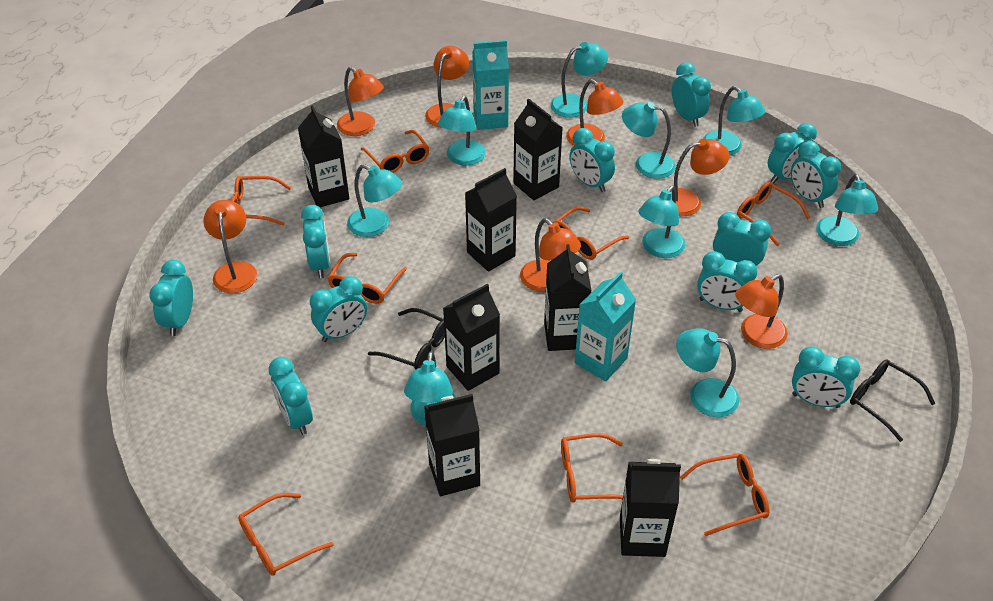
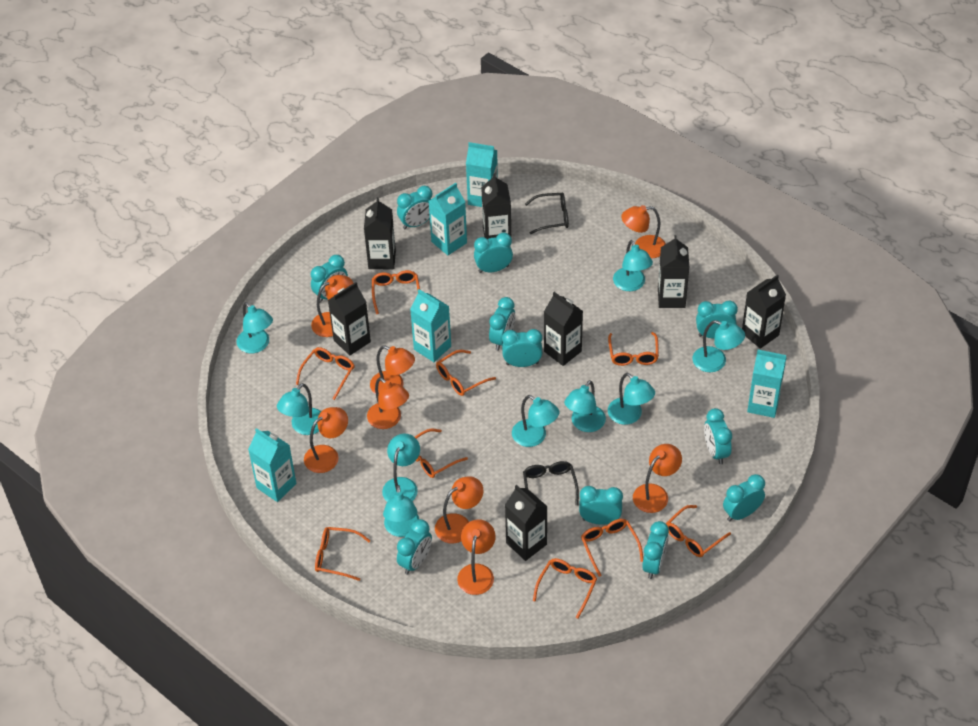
orange glasses: 8 -> 9
orange lamp: 7 -> 8
turquoise carton: 2 -> 5

